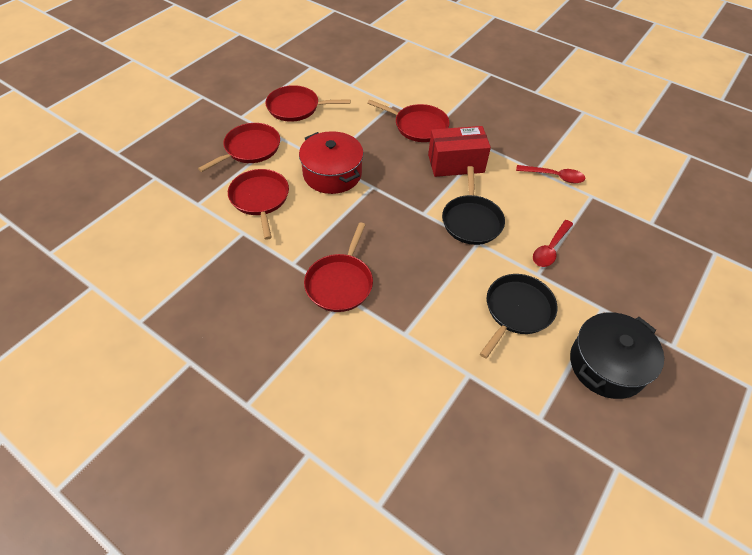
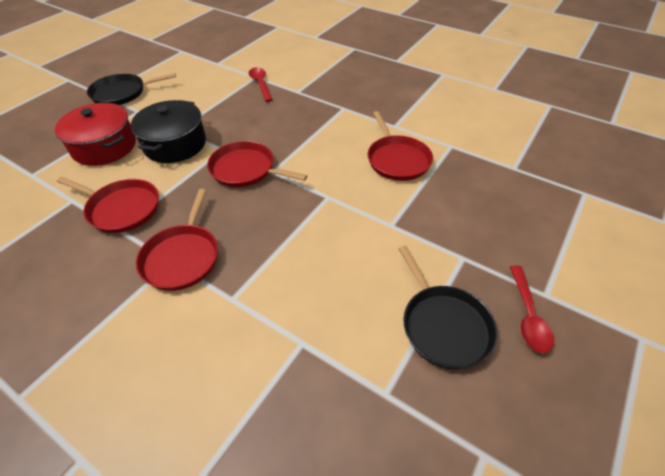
red box: 1 -> 0
red pan: 5 -> 4

